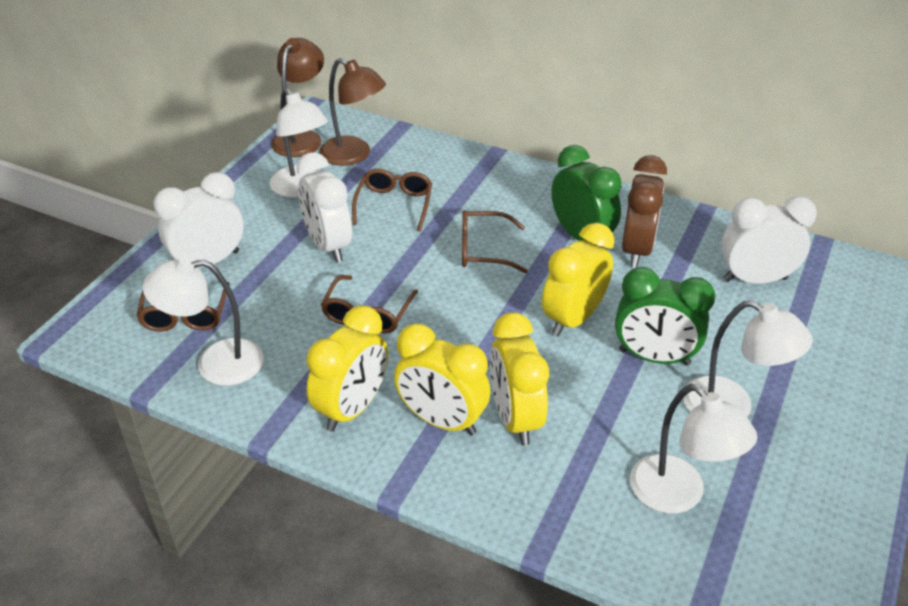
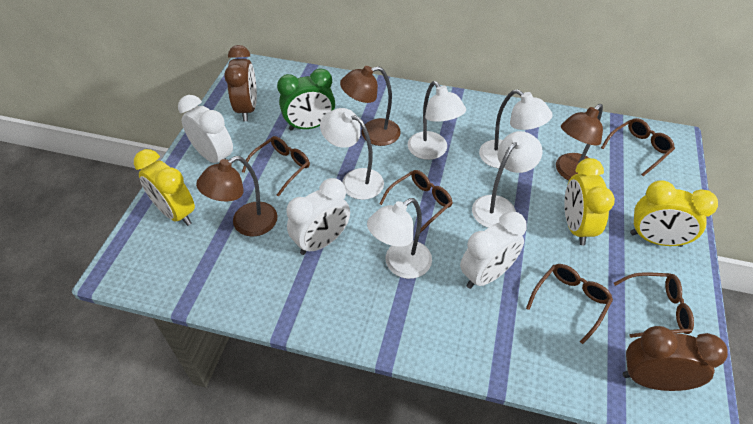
brown clock: 1 -> 2
brown glasses: 4 -> 5
brown lamp: 2 -> 3
green clock: 2 -> 1
white lamp: 4 -> 5
yellow clock: 4 -> 3

